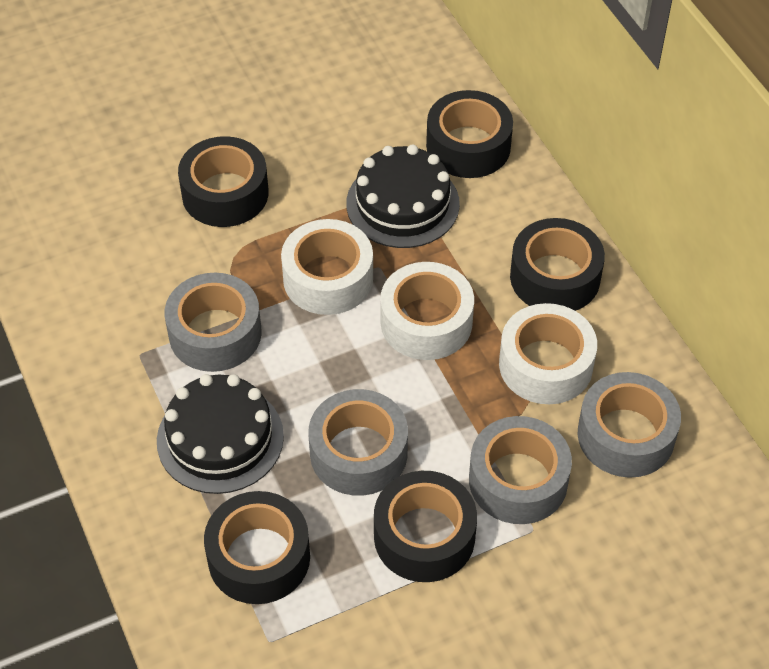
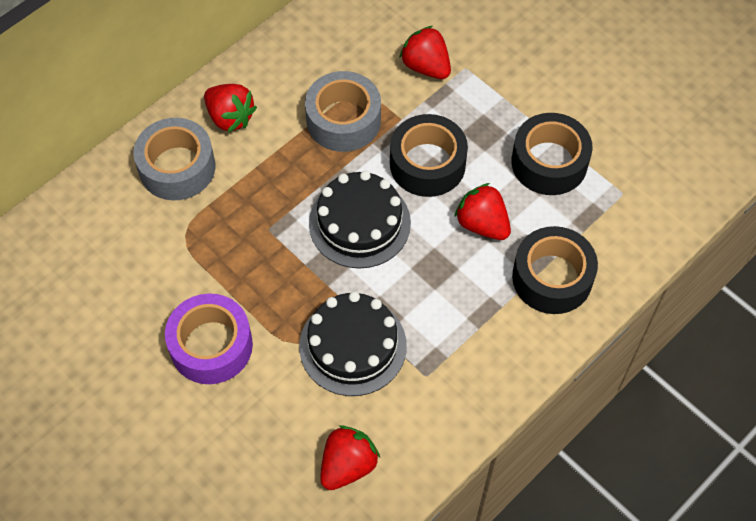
black tape: 5 -> 3
grey tape: 4 -> 2
purple tape: 0 -> 1
red strawberry: 0 -> 4
white tape: 3 -> 0

